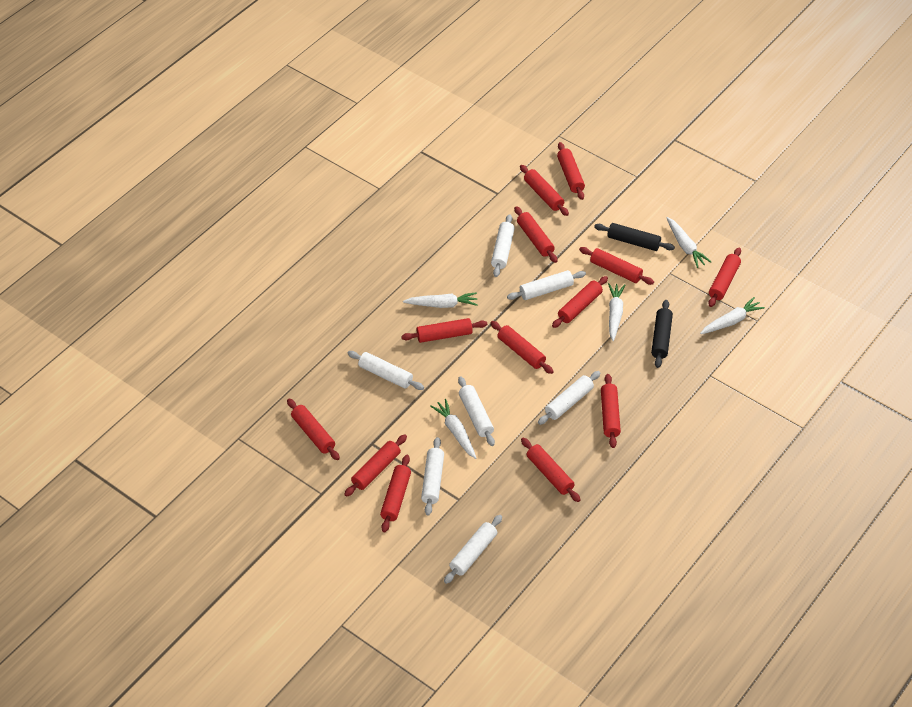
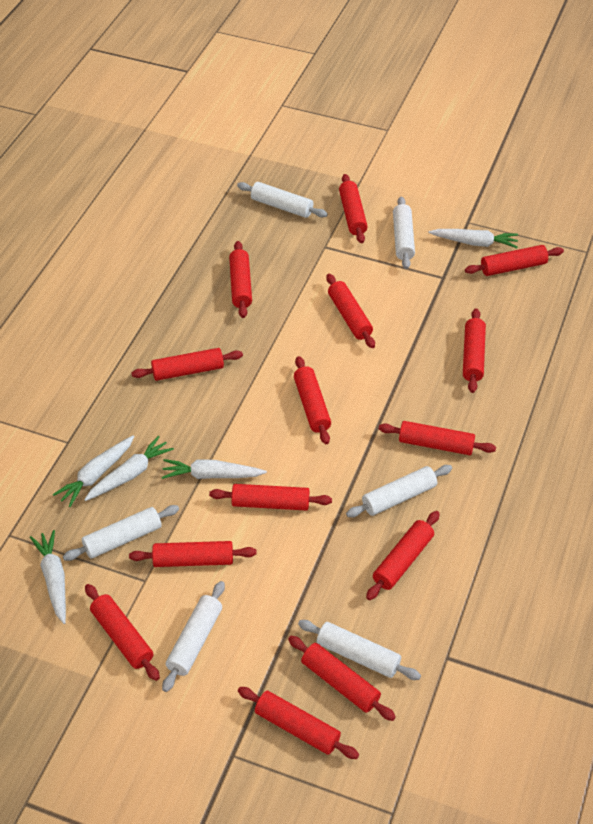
black rolling pin: 2 -> 0
red rolling pin: 13 -> 14
white rolling pin: 7 -> 6

